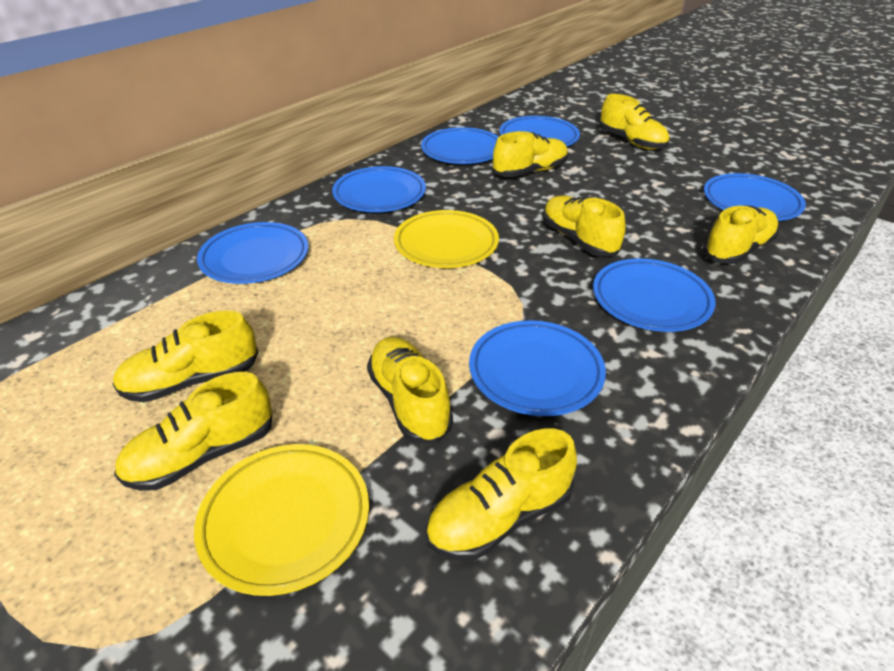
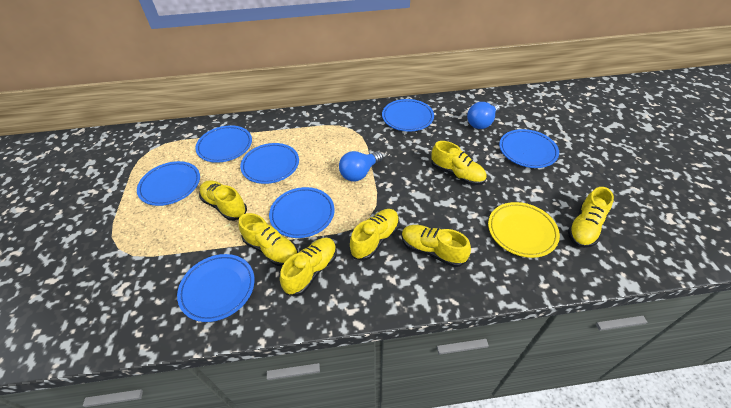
blue light bulb: 0 -> 2
yellow plate: 2 -> 1
yellow shoe: 8 -> 7

